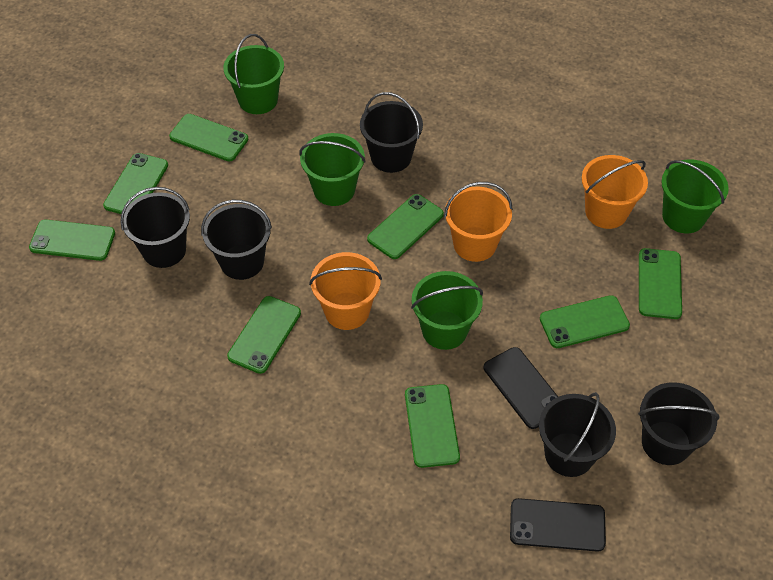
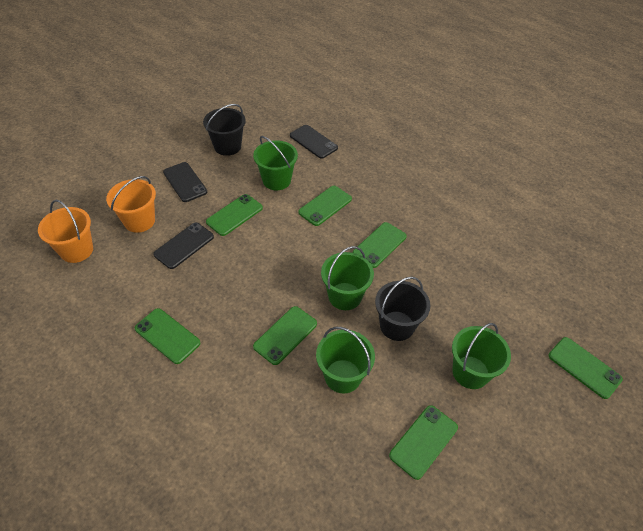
black bucket: 5 -> 2
black phone: 2 -> 3
green phone: 8 -> 7
orange bucket: 3 -> 2

